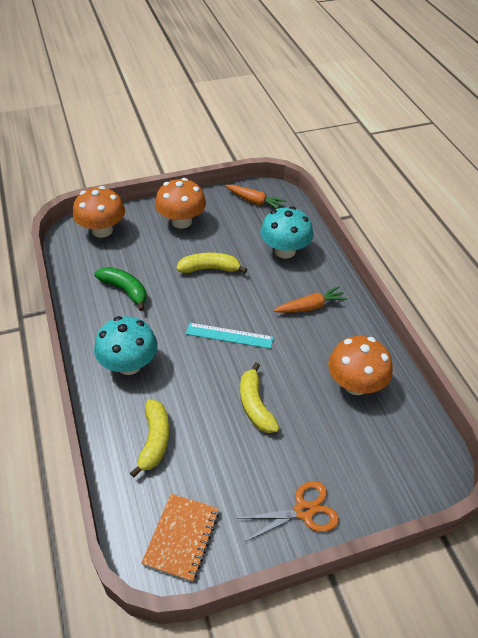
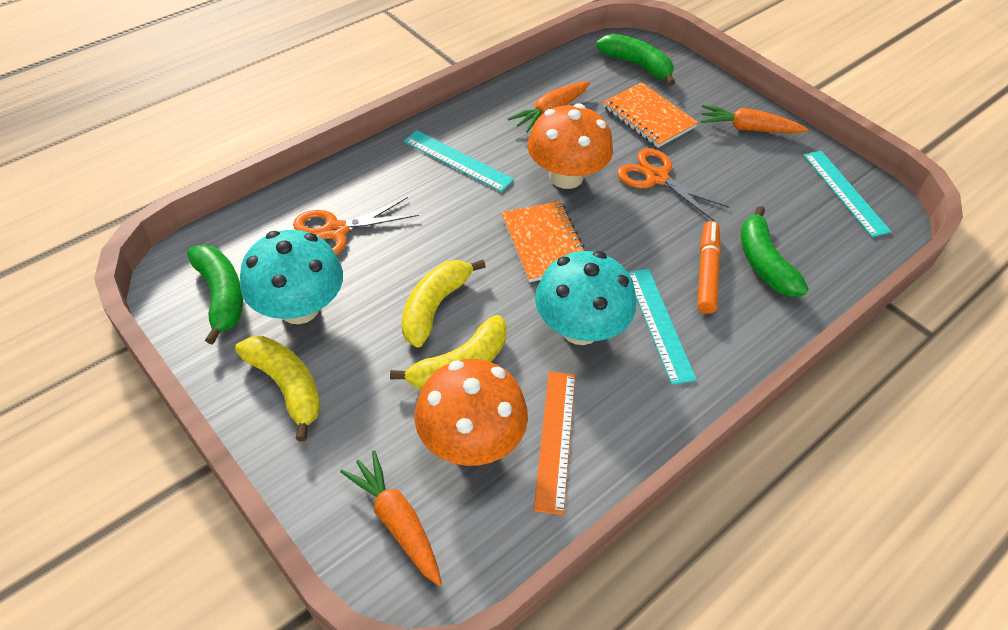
green banana: 1 -> 3
orange carrot: 2 -> 3
orange marker: 0 -> 1
orange mushroom: 3 -> 2
orange notebook: 1 -> 2
orange ruler: 0 -> 1
orange scissors: 1 -> 2
turquoise ruler: 1 -> 3

